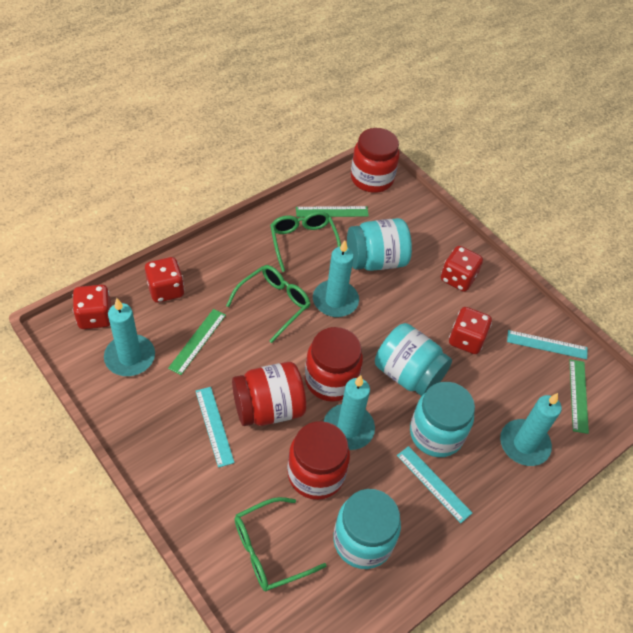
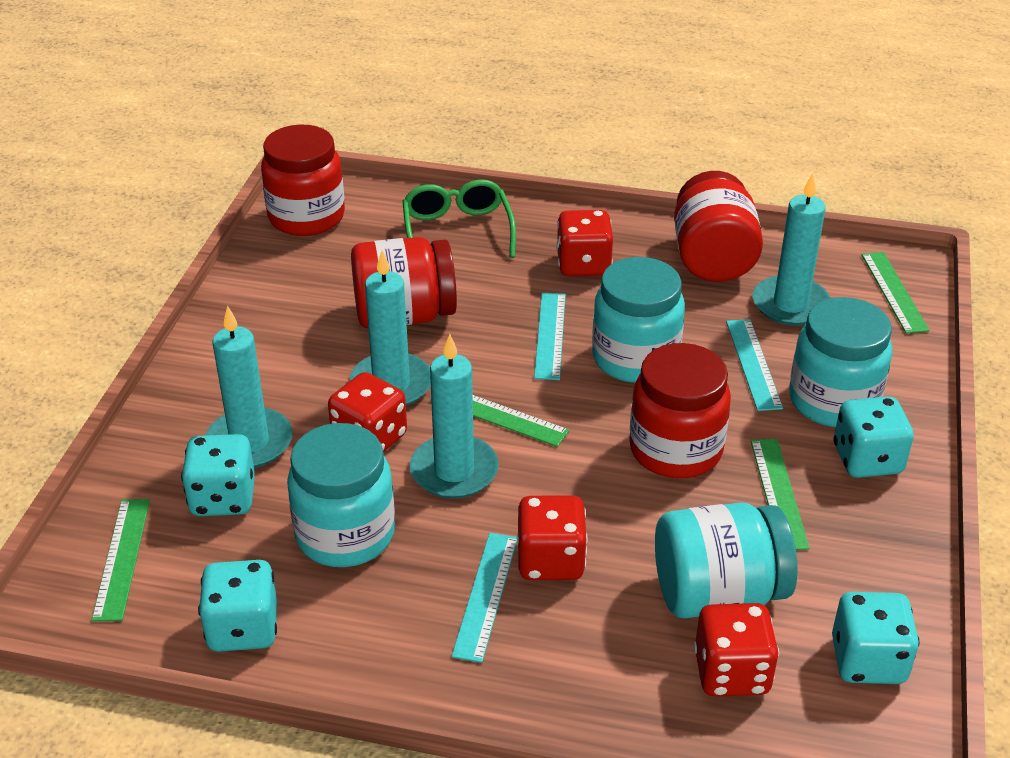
green glasses: 3 -> 1
green ruler: 3 -> 4
turquoise dice: 0 -> 4

